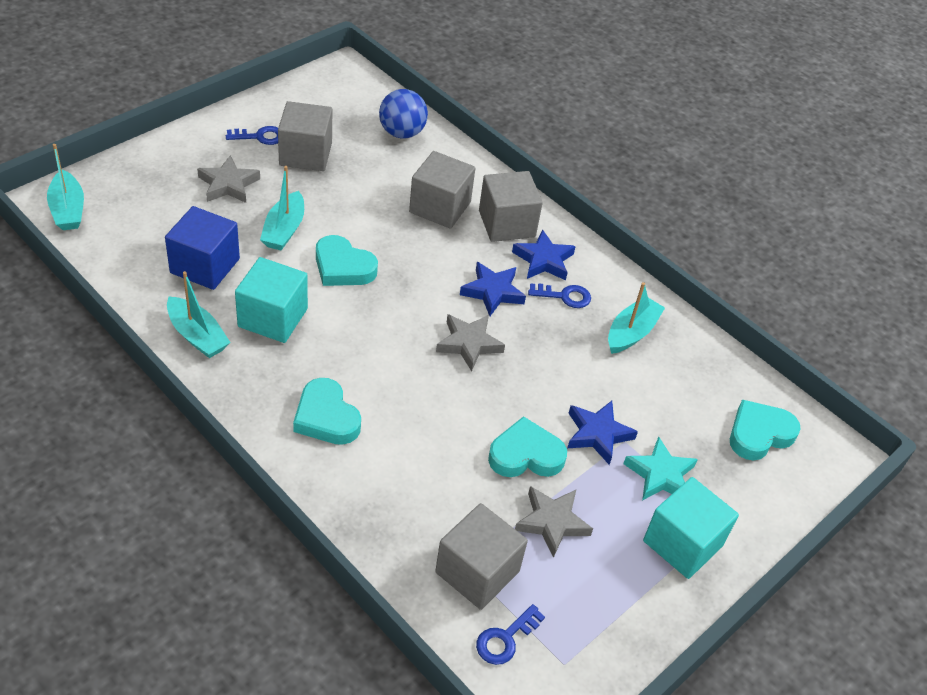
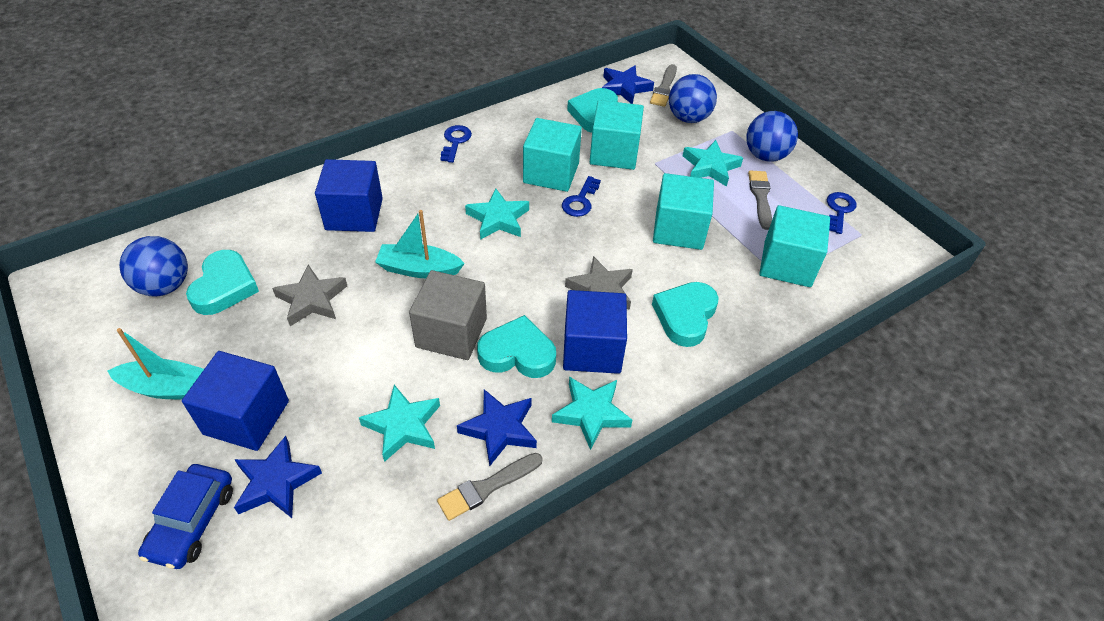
blue ball: 1 -> 3
blue car: 0 -> 1
blue cube: 1 -> 3
grey brush: 0 -> 3
grey cube: 4 -> 1
grey star: 3 -> 2
turquoise boat: 4 -> 2
turquoise cube: 2 -> 4
turquoise star: 1 -> 4

